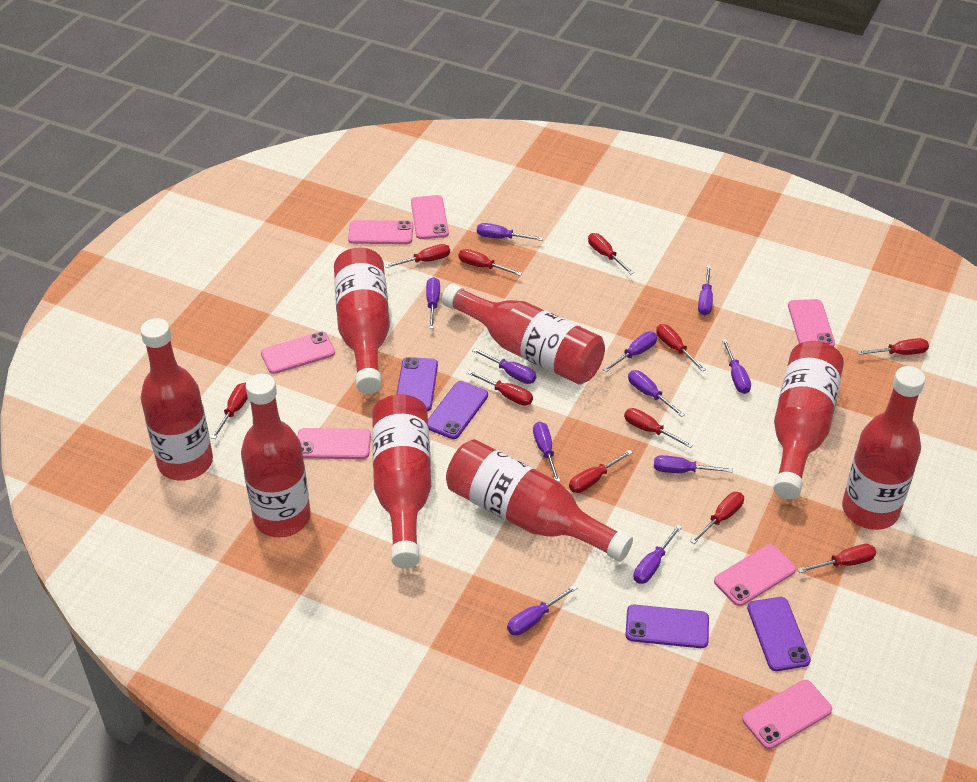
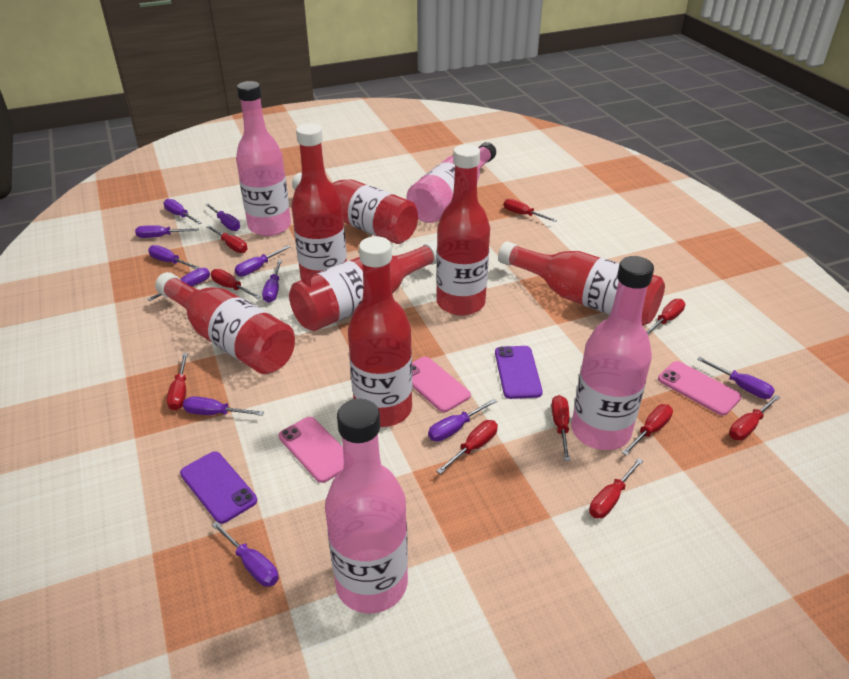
pink bottle: 0 -> 4
pink phone: 7 -> 3
purple phone: 4 -> 2
red bottle: 8 -> 7
red screwdriver: 11 -> 10

